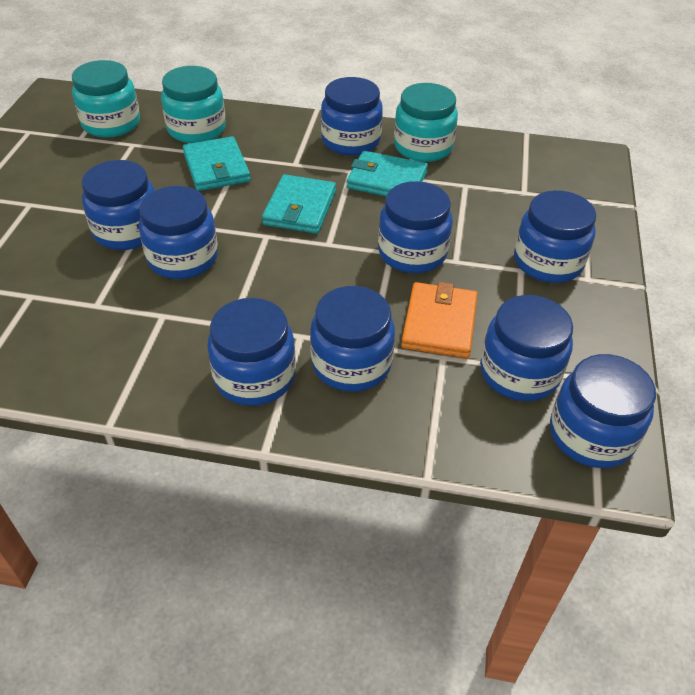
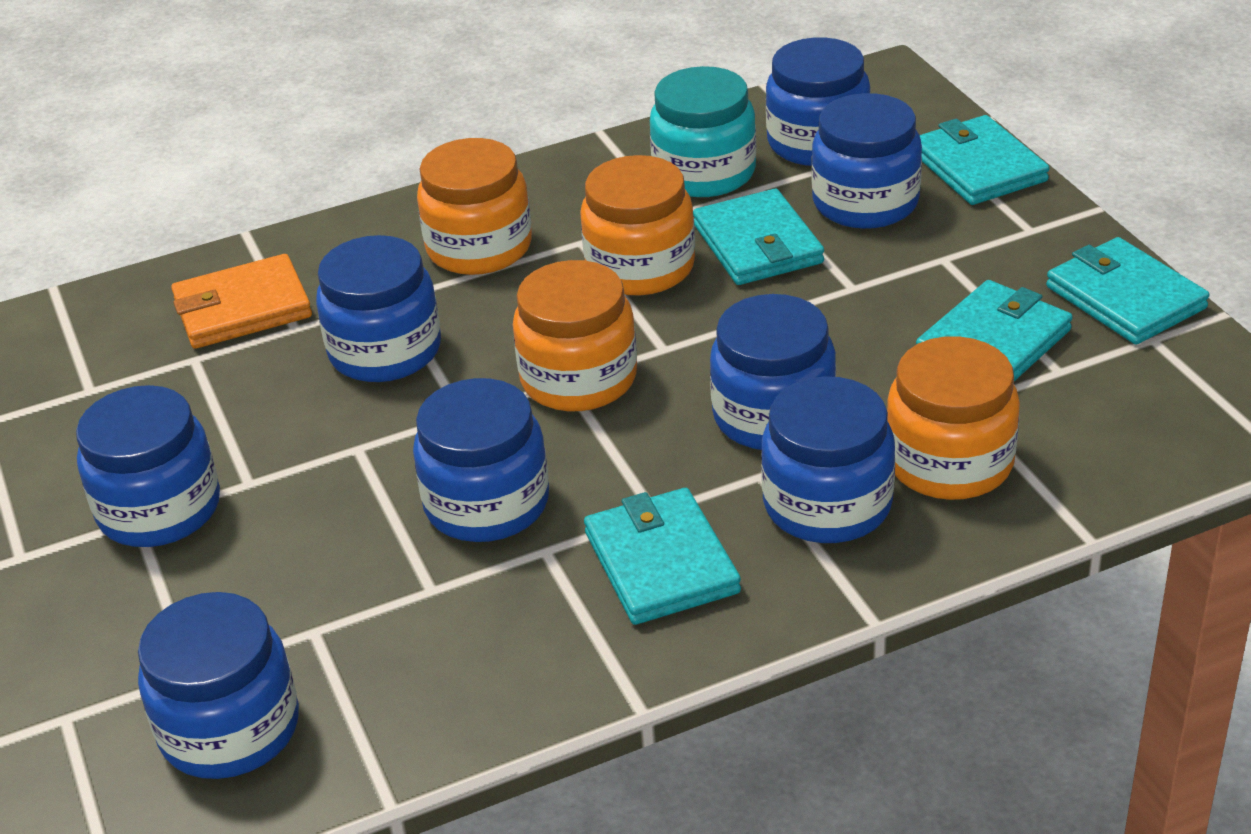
blue jar: 9 -> 8
orange jar: 0 -> 4
turquoise jar: 3 -> 1
turquoise wallet: 3 -> 5

